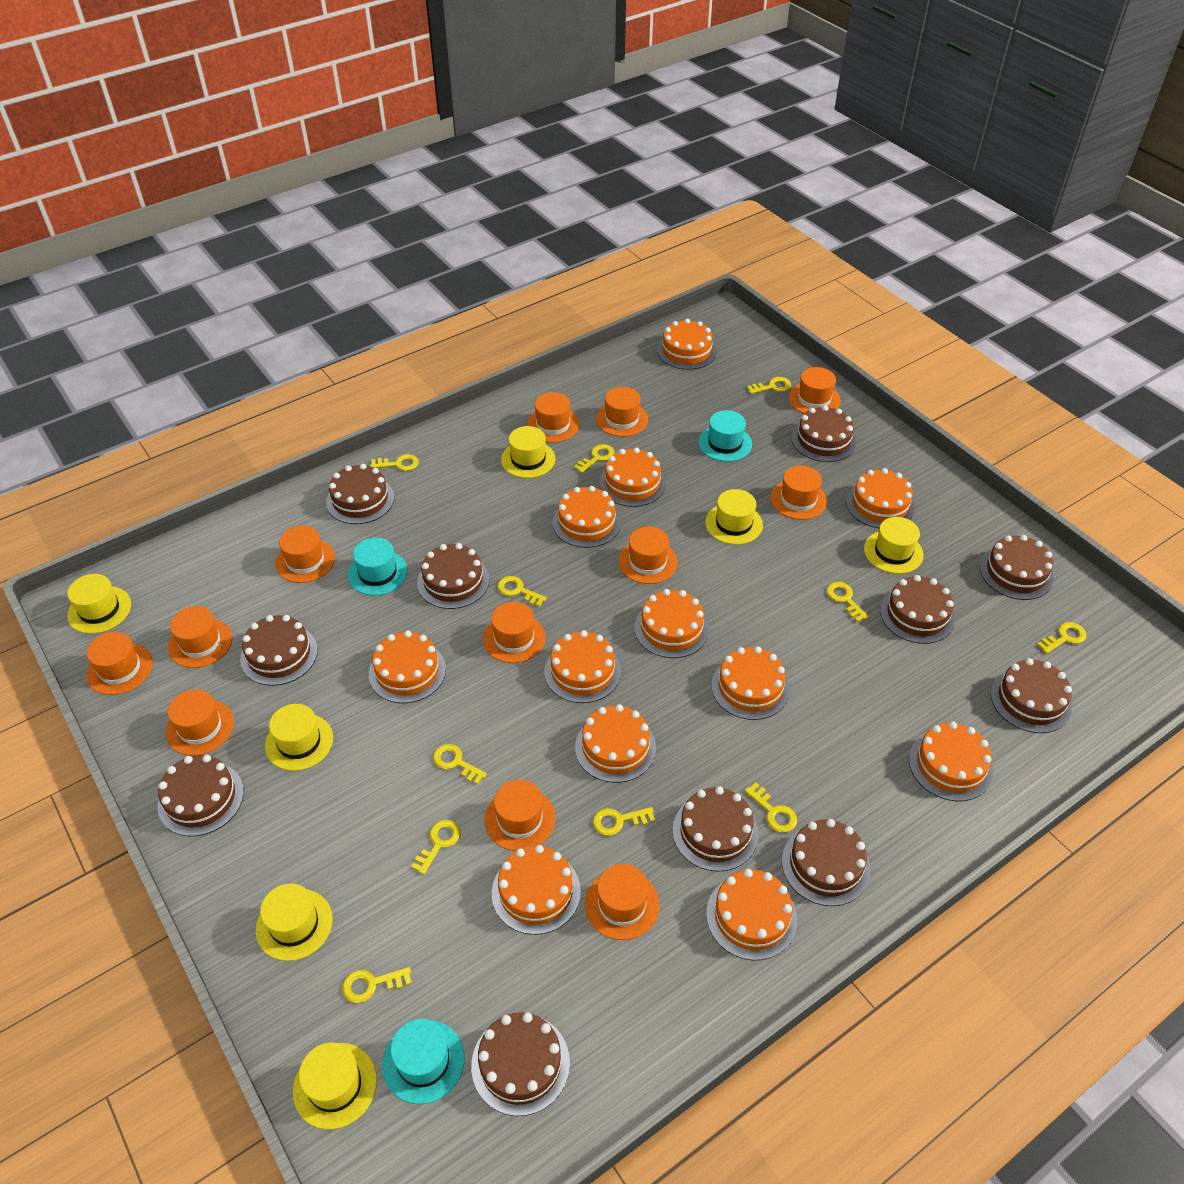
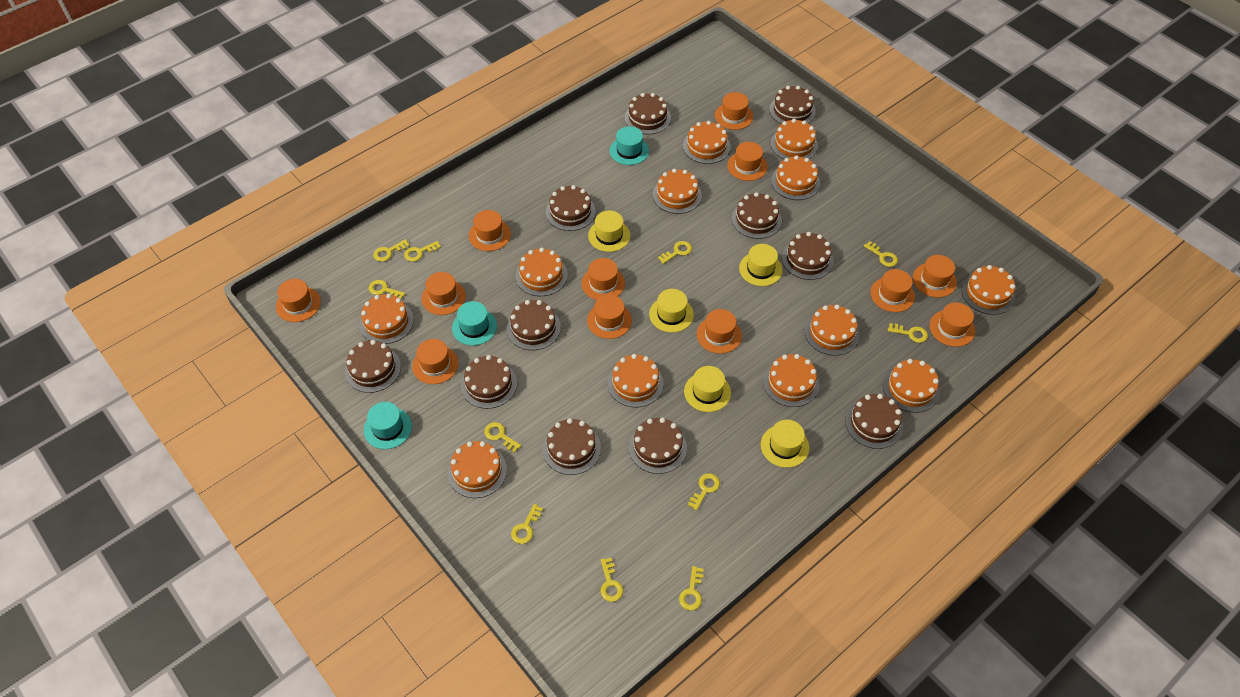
yellow hat: 7 -> 5

